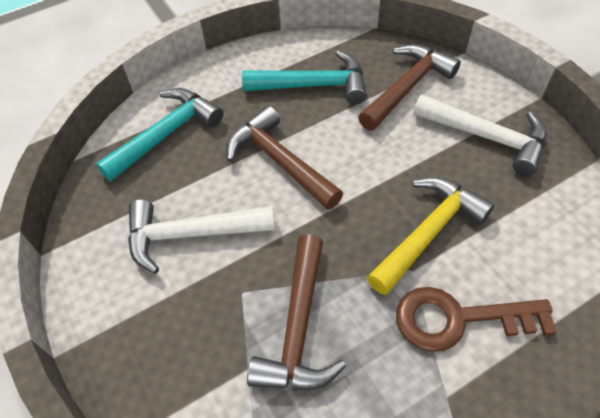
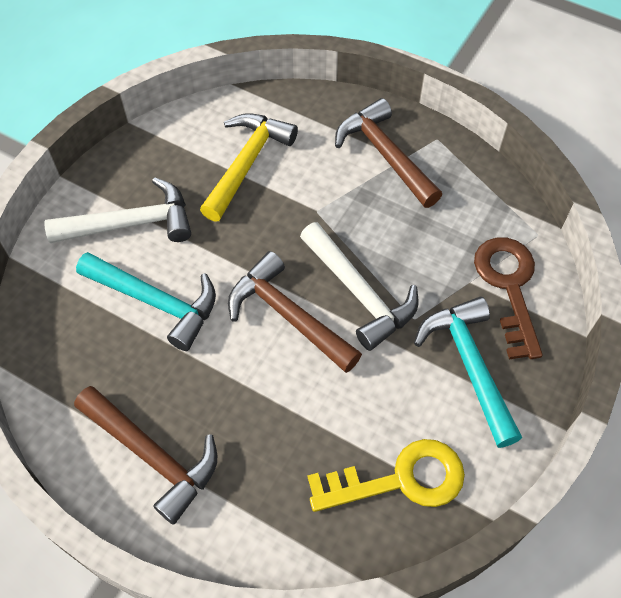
yellow key: 0 -> 1

